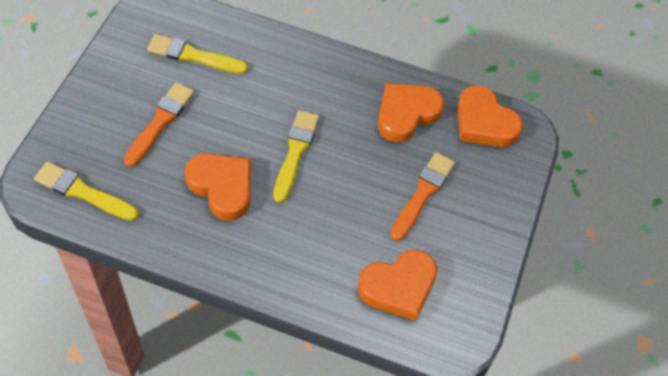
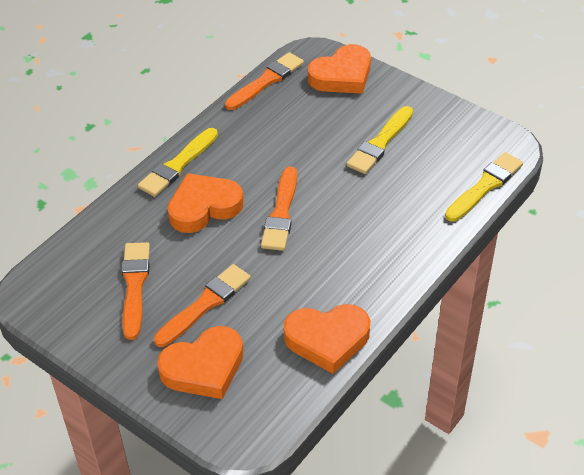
orange brush: 2 -> 4

